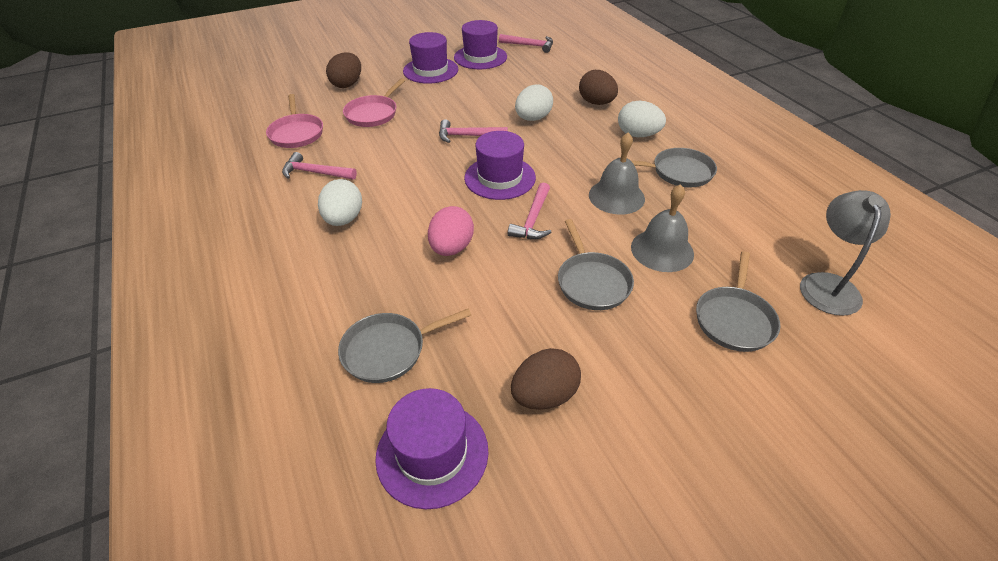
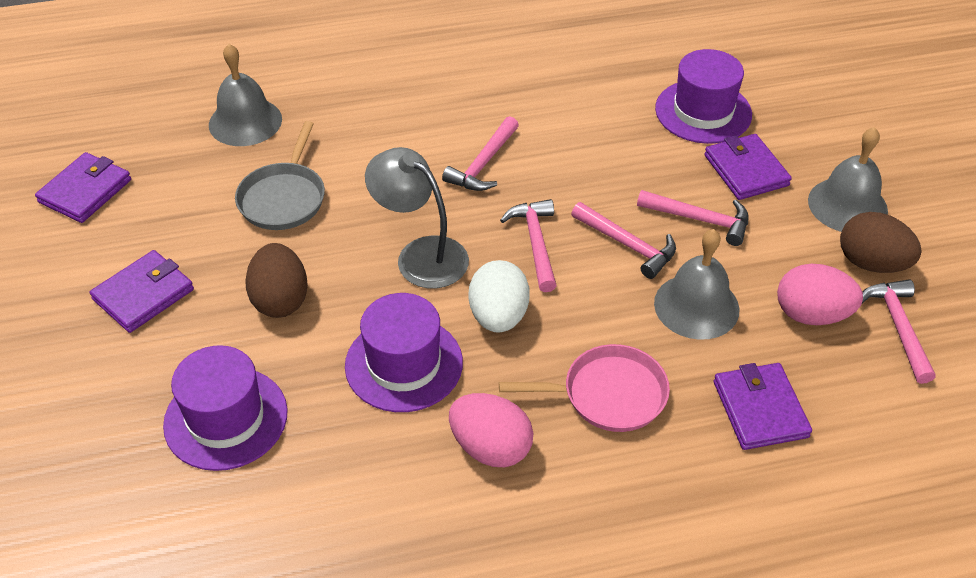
brown egg: 3 -> 2
grey bell: 2 -> 3
grey pan: 4 -> 1
pink egg: 1 -> 2
pink hammer: 4 -> 5
pink pan: 2 -> 1
purple hat: 4 -> 3
purple wallet: 0 -> 4
white egg: 3 -> 1

